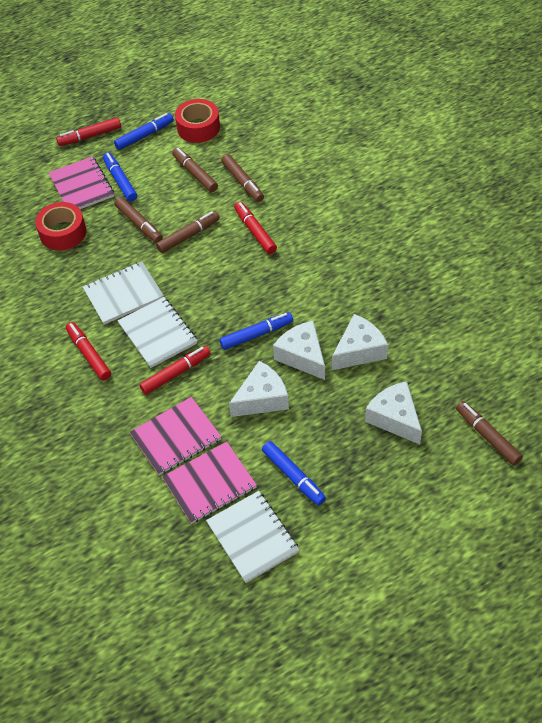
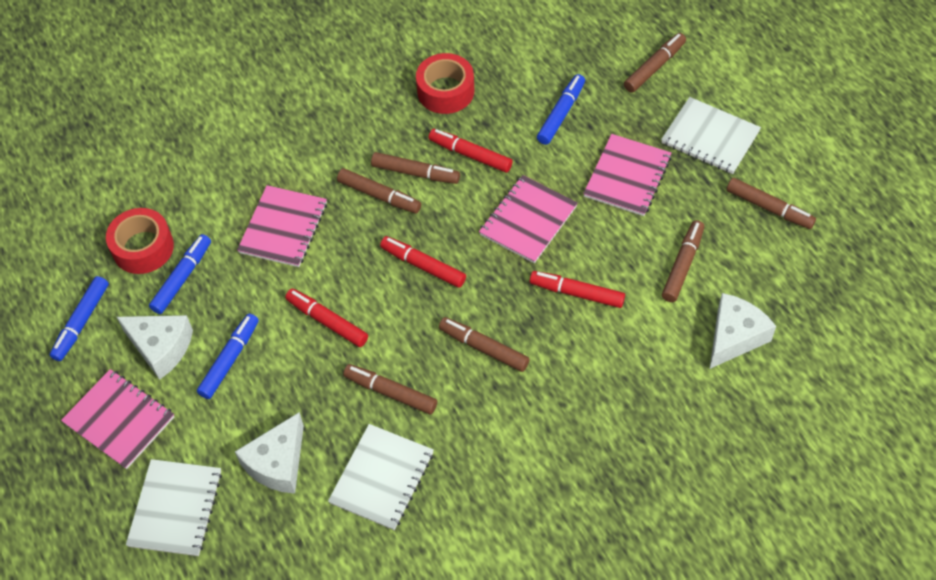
brown marker: 5 -> 7
pink notebook: 3 -> 4
white cheese: 4 -> 3

